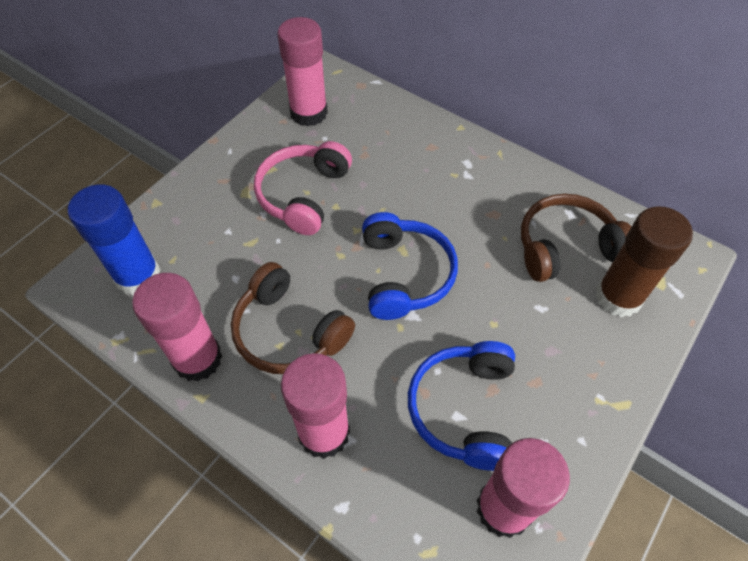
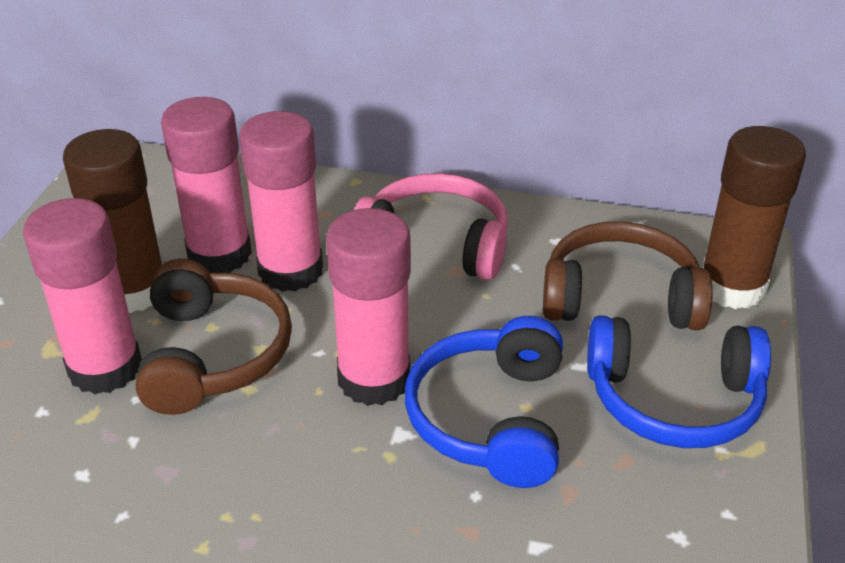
blue glue stick: 1 -> 0
brown glue stick: 1 -> 2

